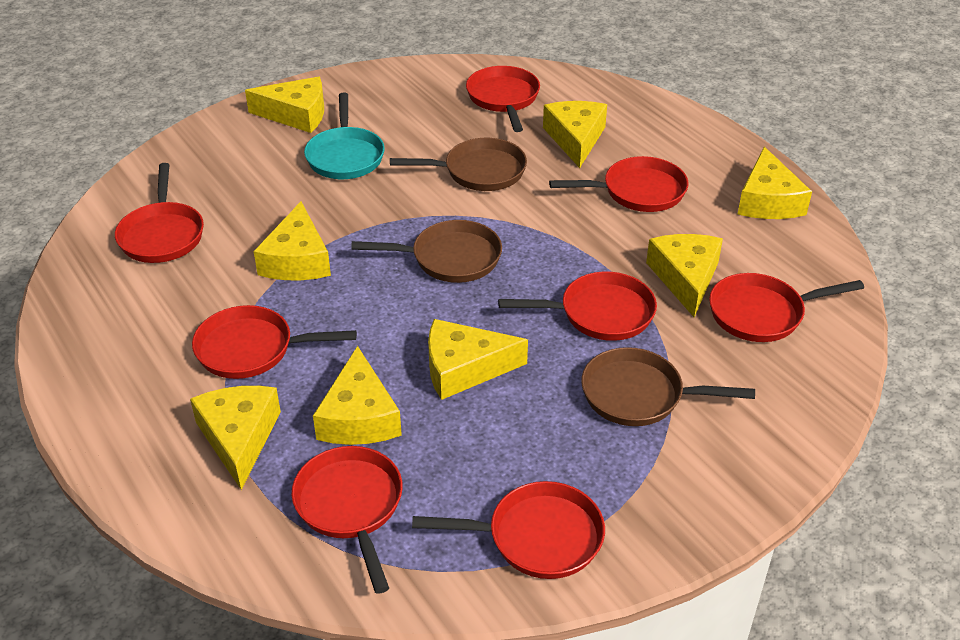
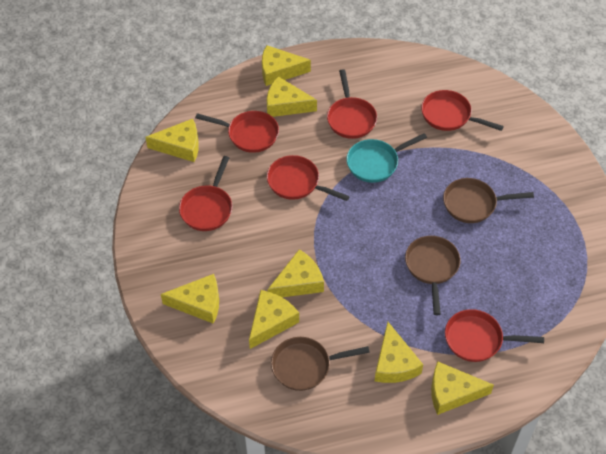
red pan: 8 -> 6

